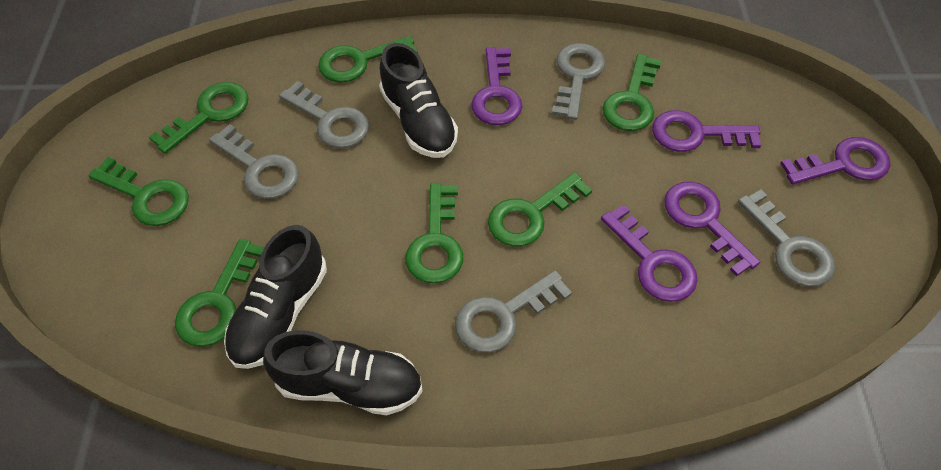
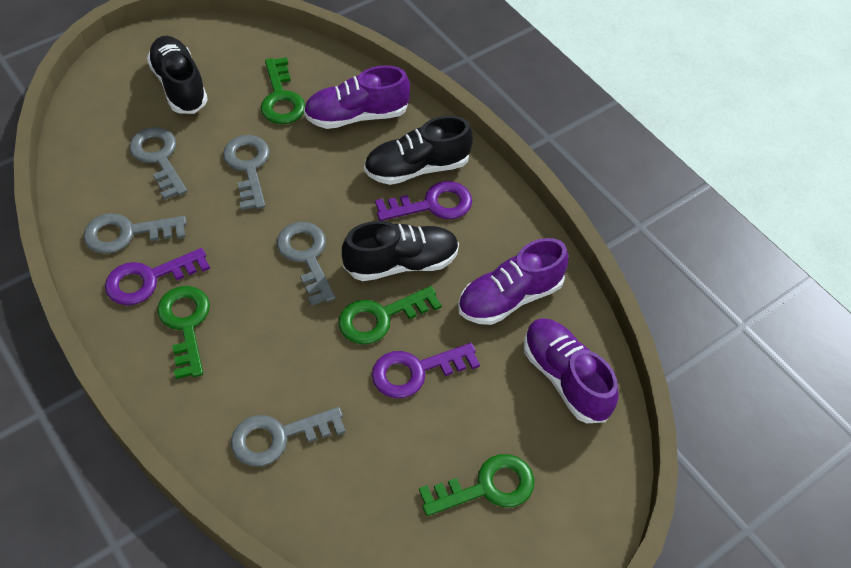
green key: 7 -> 4
purple key: 5 -> 3
purple shoe: 0 -> 3

